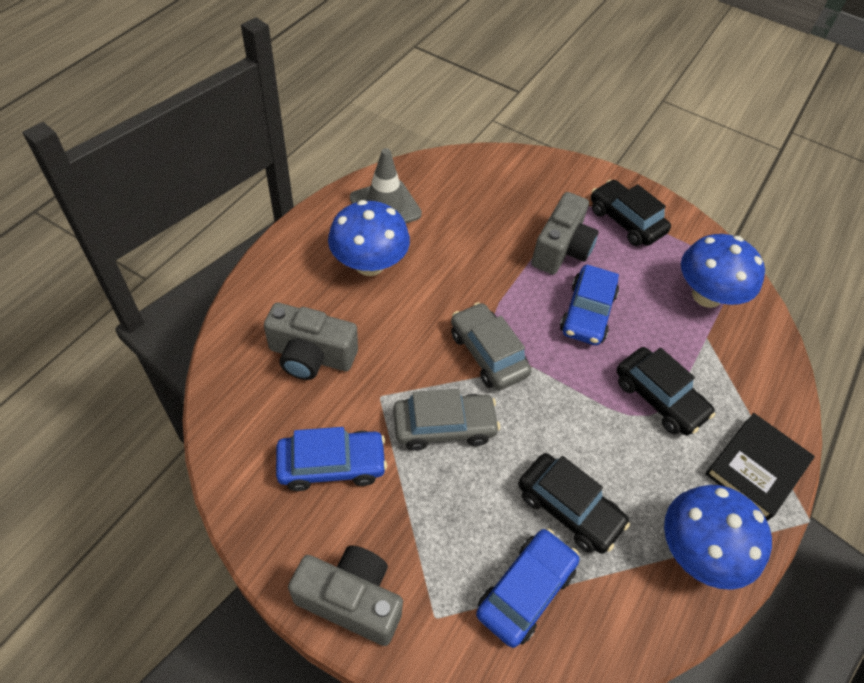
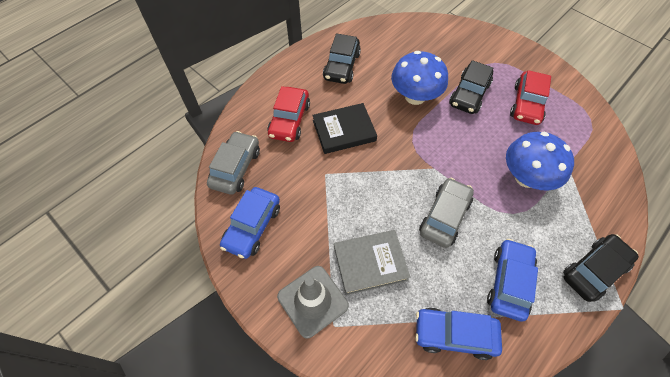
blue mushroom: 3 -> 2
grey book: 0 -> 1
grey camera: 3 -> 0
red car: 0 -> 2

